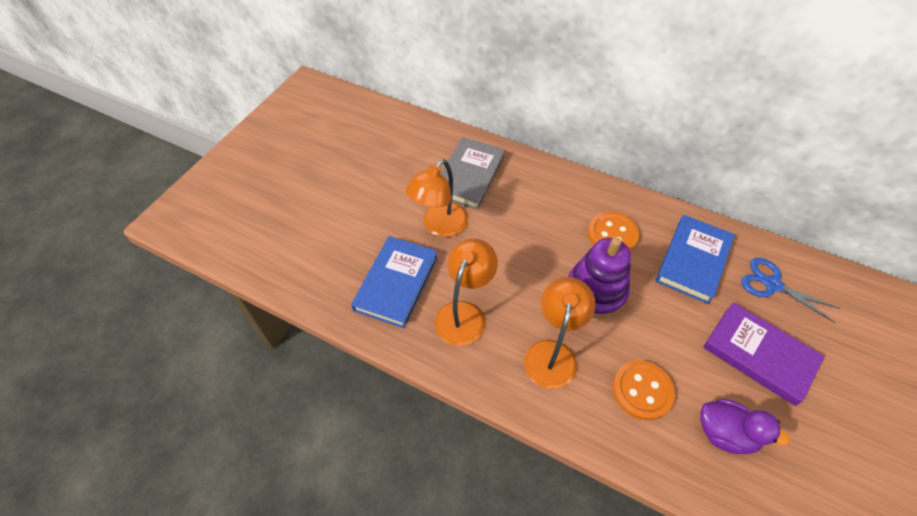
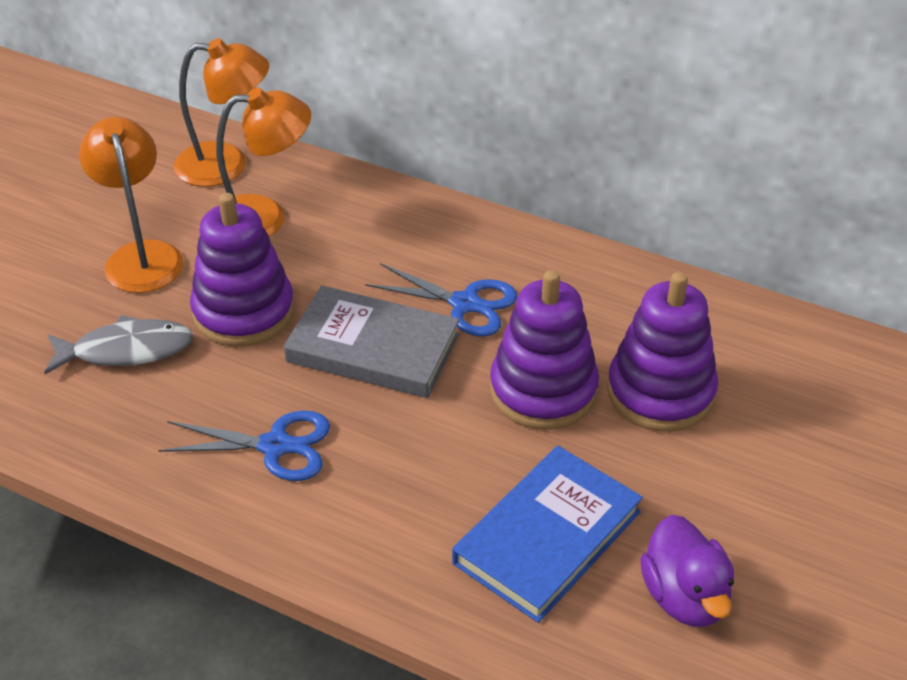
blue book: 2 -> 1
blue scissors: 1 -> 2
grey fish: 0 -> 1
orange button: 2 -> 0
purple book: 1 -> 0
purple stacking toy: 1 -> 3

